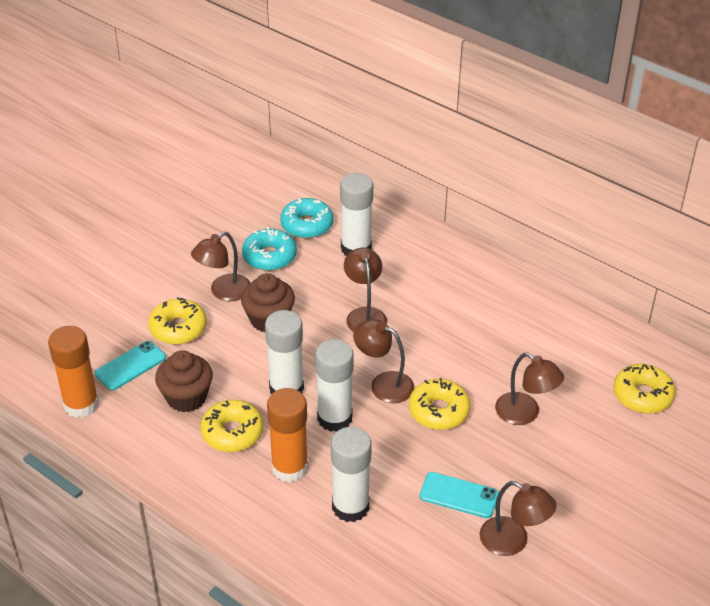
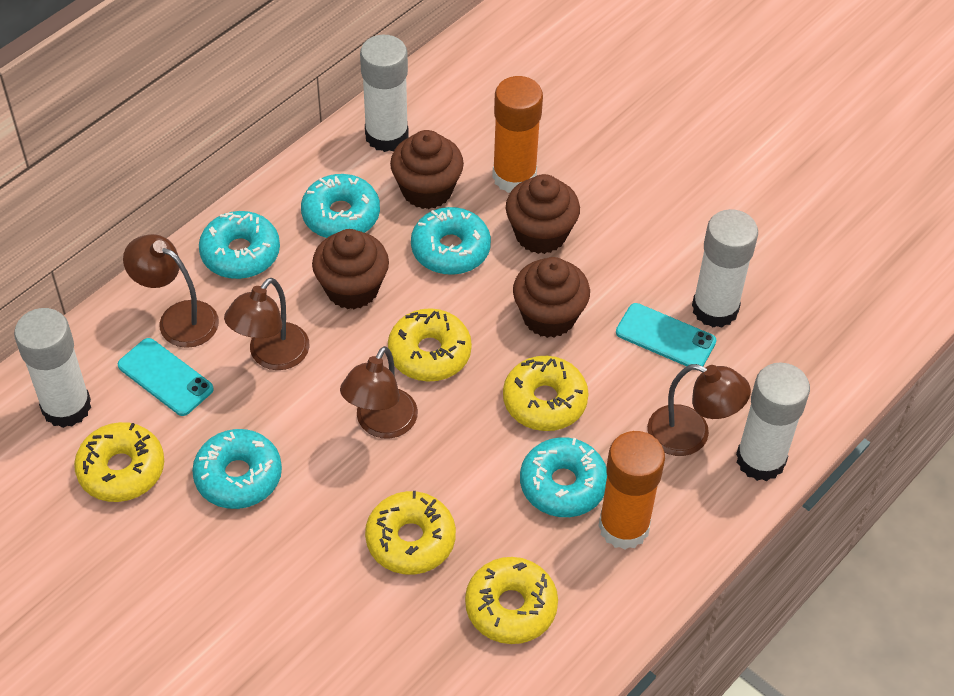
brown cupcake: 2 -> 4
brown lamp: 5 -> 4
turquoise donut: 2 -> 5
yellow donut: 4 -> 5

